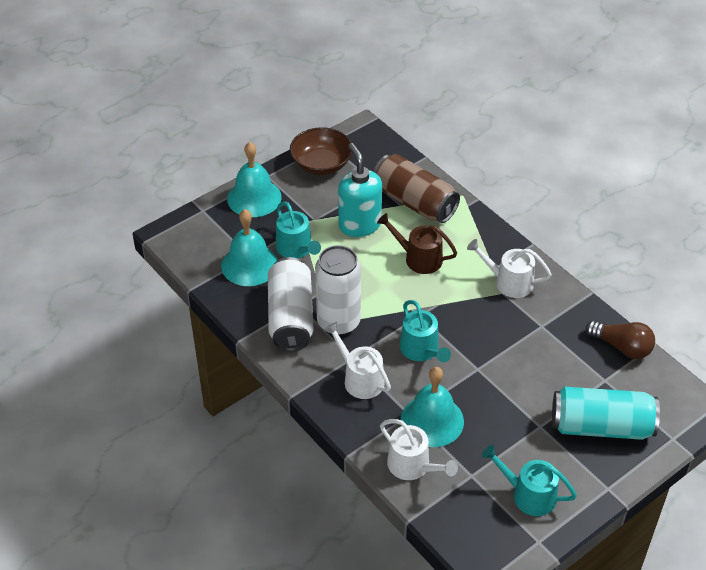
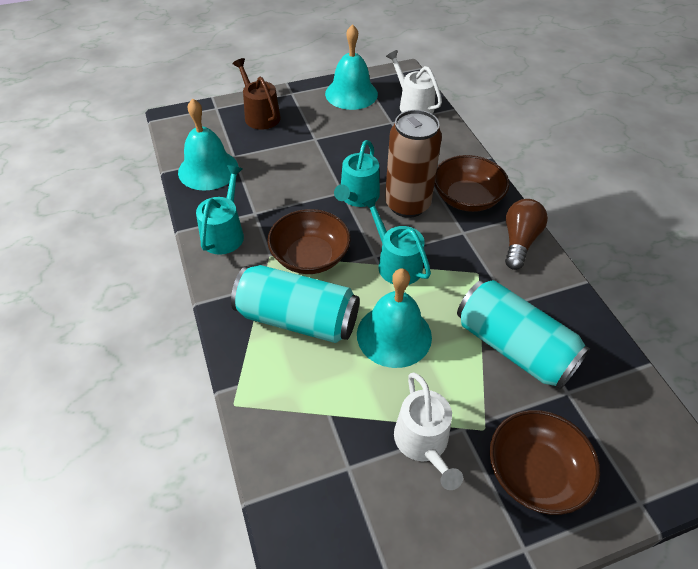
brown bowl: 1 -> 3
turquoise can: 1 -> 2
turquoise soap dispenser: 1 -> 0
white can: 2 -> 0
white watering can: 3 -> 2

